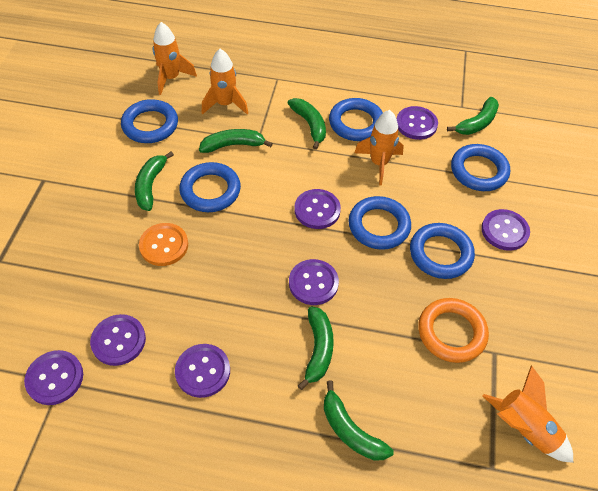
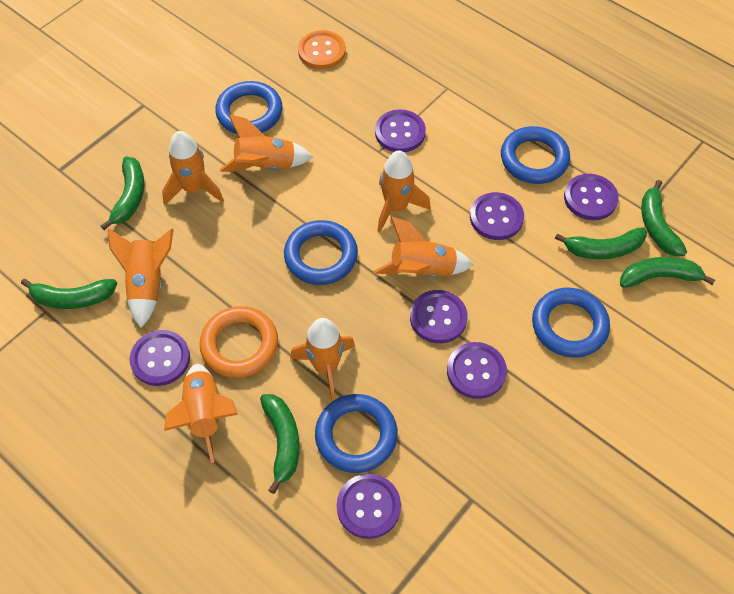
blue ring: 6 -> 5
orange rocket: 4 -> 7

